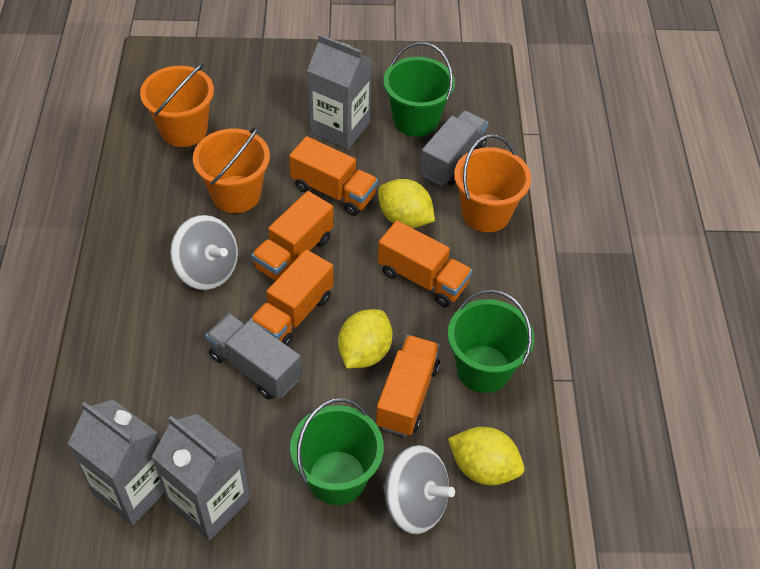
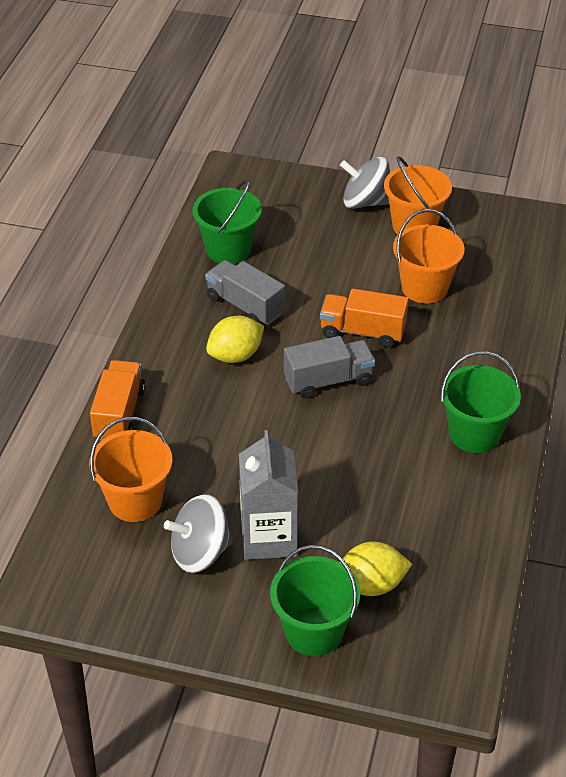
grey carton: 3 -> 1
orange truck: 5 -> 2
yellow lemon: 3 -> 2

